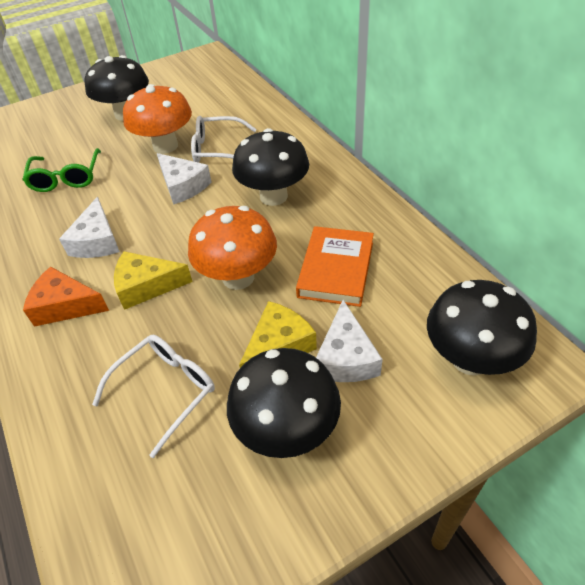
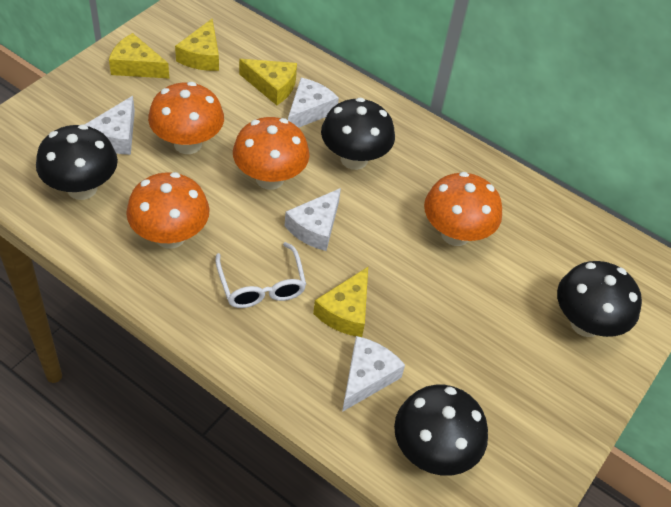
green glasses: 1 -> 0
orange book: 1 -> 0
orange cheese: 1 -> 0
orange mushroom: 2 -> 4
white cheese: 3 -> 4
white glasses: 2 -> 1
yellow cheese: 2 -> 4

